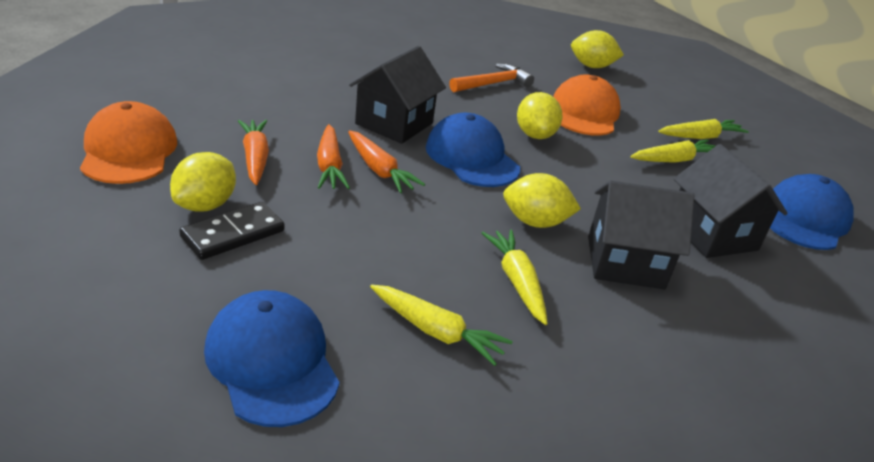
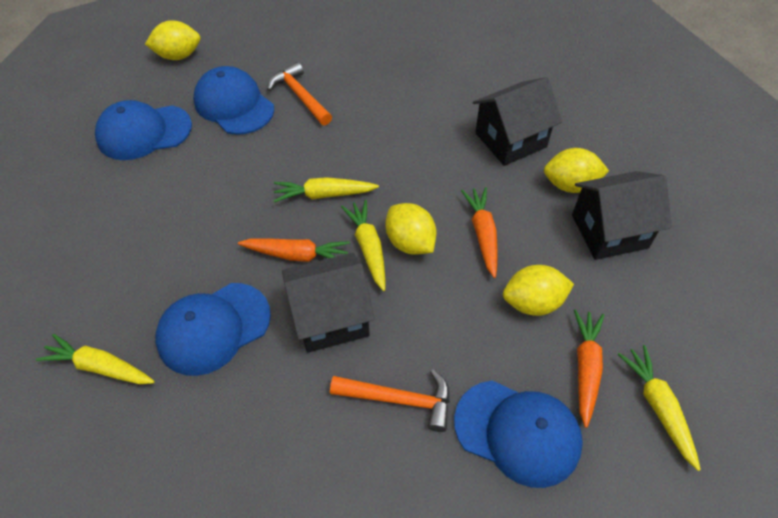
black domino: 1 -> 0
blue cap: 3 -> 4
orange cap: 2 -> 0
orange hammer: 1 -> 2

